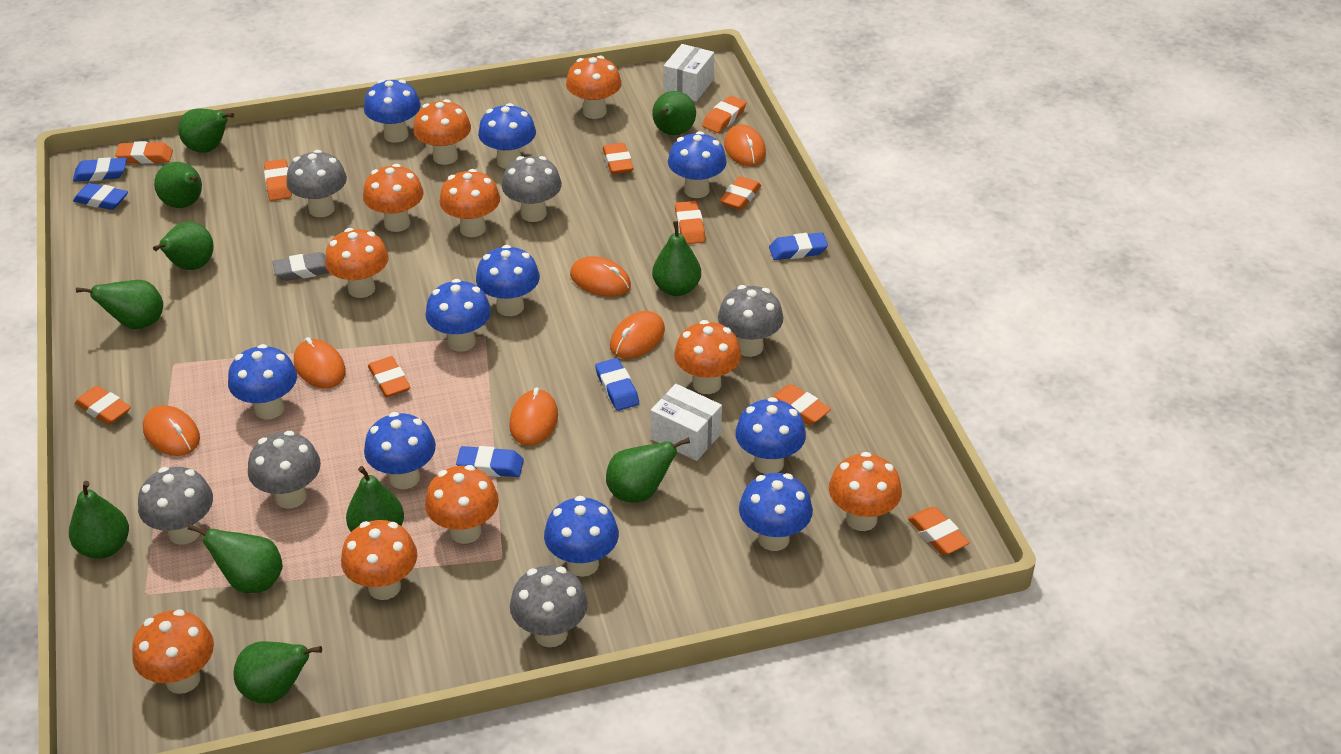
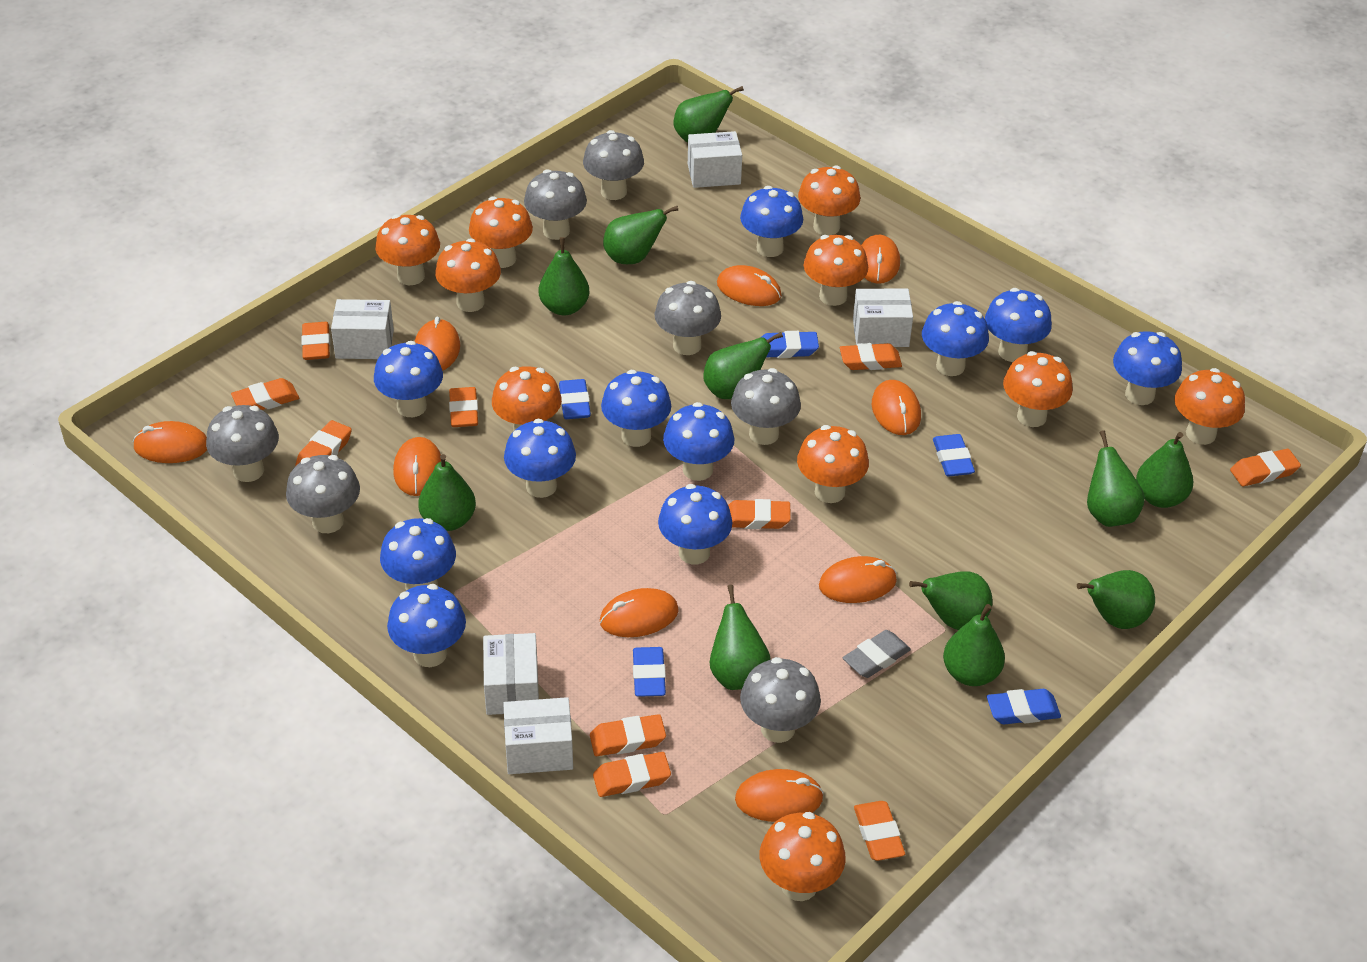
blue mushroom: 10 -> 11
grey mushroom: 6 -> 7
orange mouse: 6 -> 9
white box: 2 -> 5

